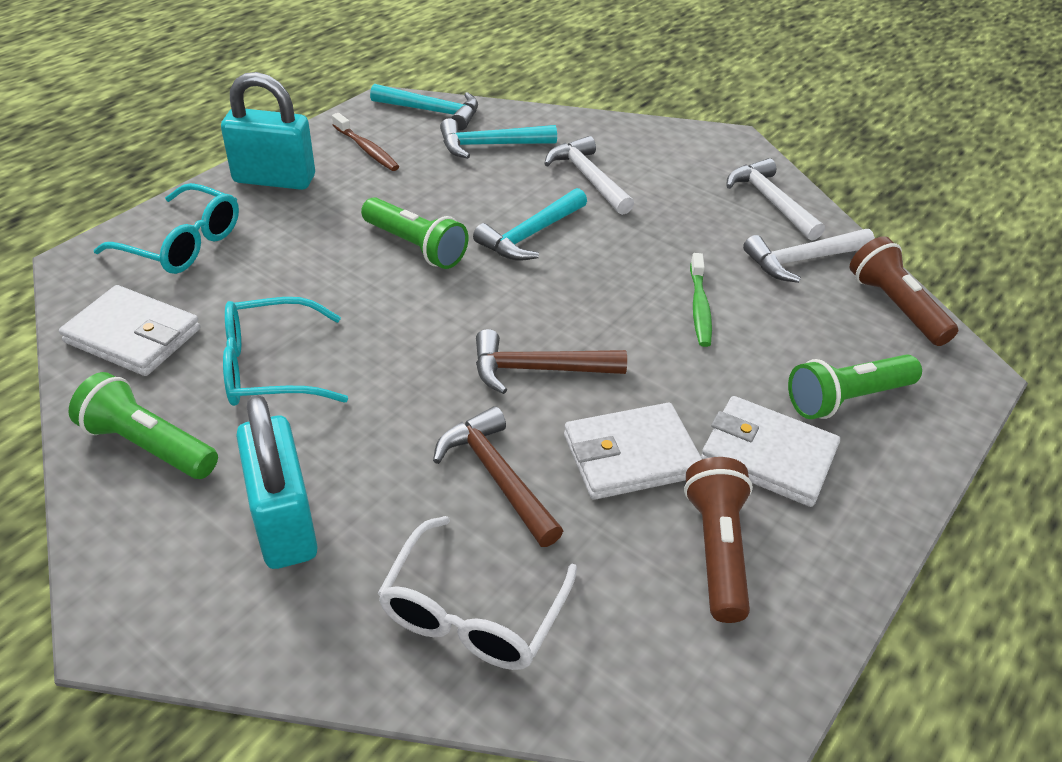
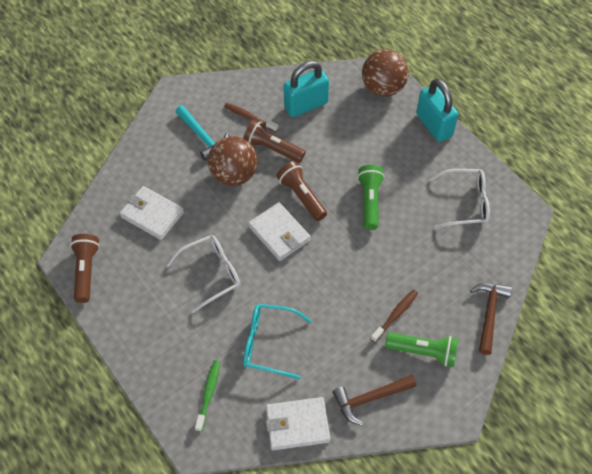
brown ball: 0 -> 2
brown flashlight: 2 -> 3
brown toothbrush: 1 -> 2
green flashlight: 3 -> 2
turquoise glasses: 2 -> 1
turquoise hammer: 3 -> 1
white glasses: 1 -> 2
white hammer: 3 -> 0

